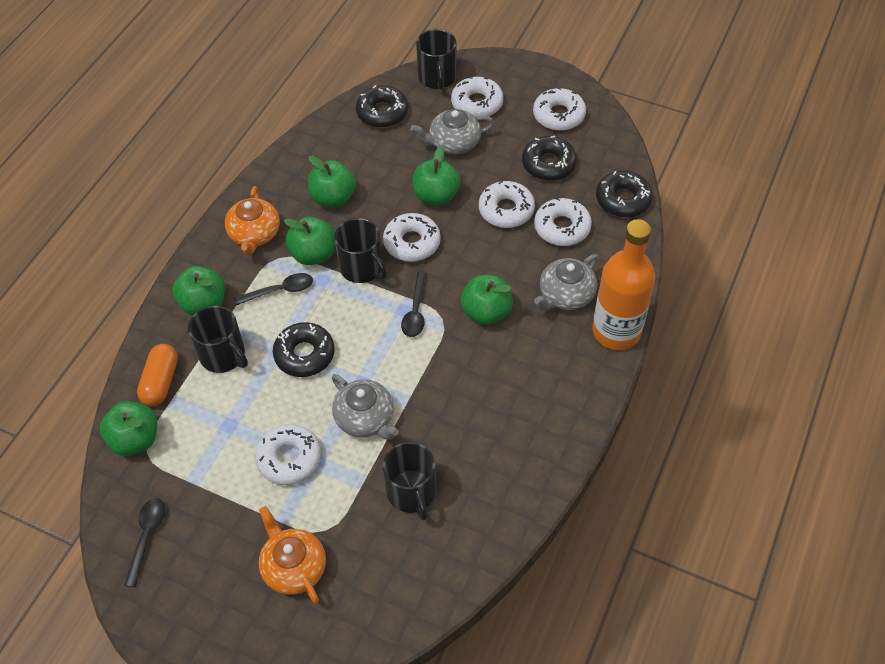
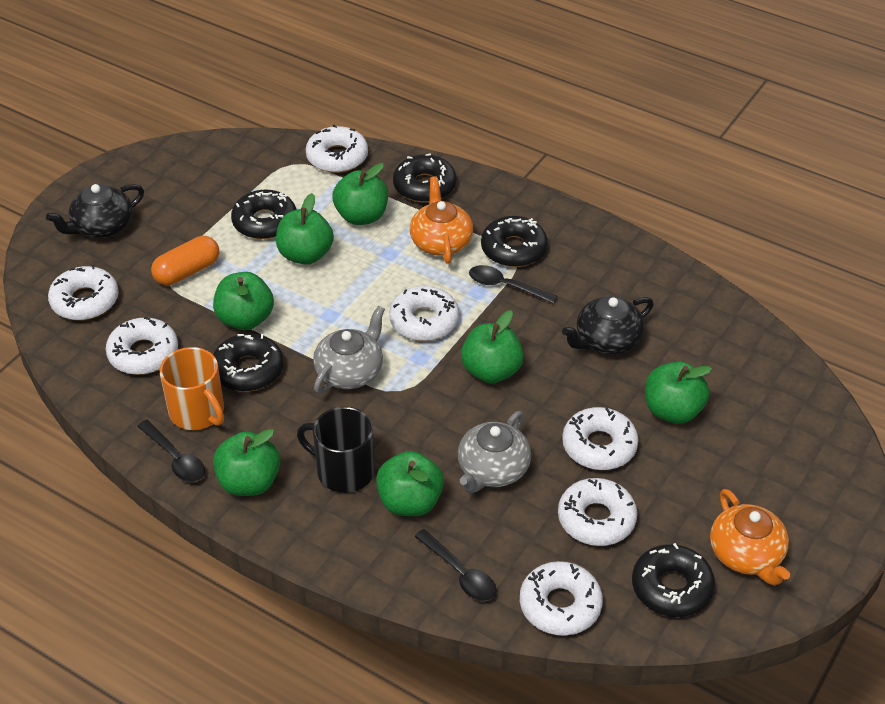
black donut: 4 -> 5
black mug: 4 -> 1
black teapot: 0 -> 2
green apple: 6 -> 7
grey teapot: 3 -> 2
orange bottle: 1 -> 0
orange mug: 0 -> 1
white donut: 6 -> 7

